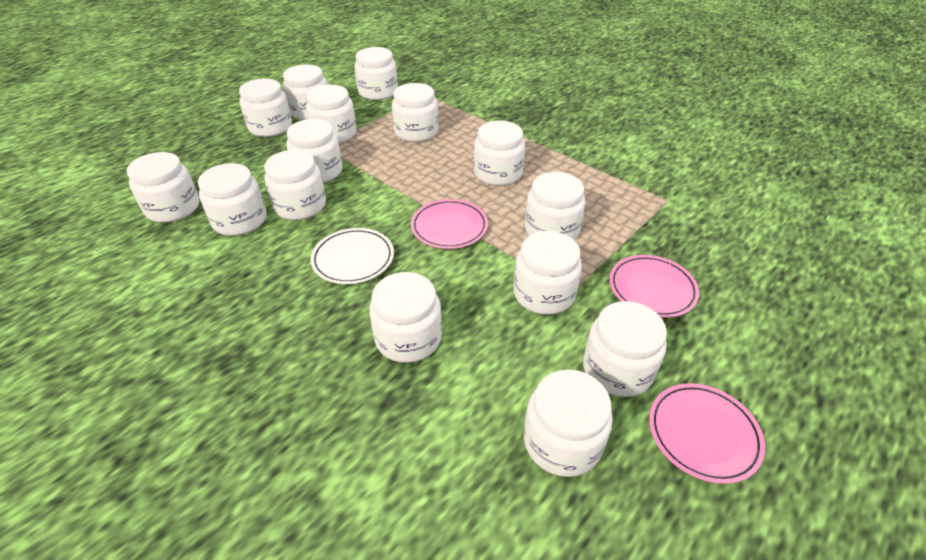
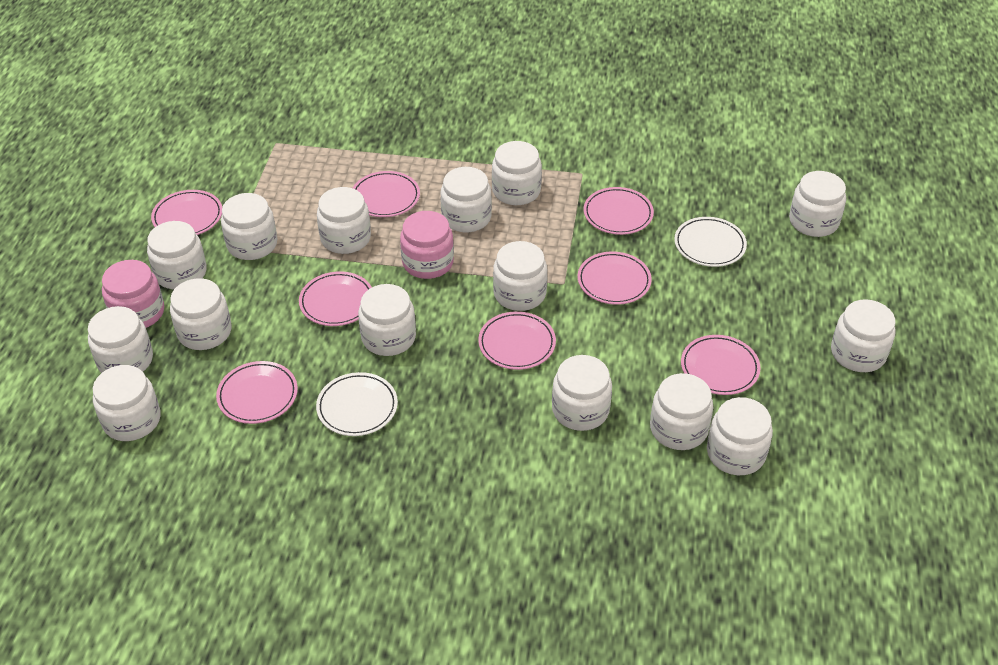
pink jar: 0 -> 2
pink plate: 3 -> 8
white plate: 1 -> 2

